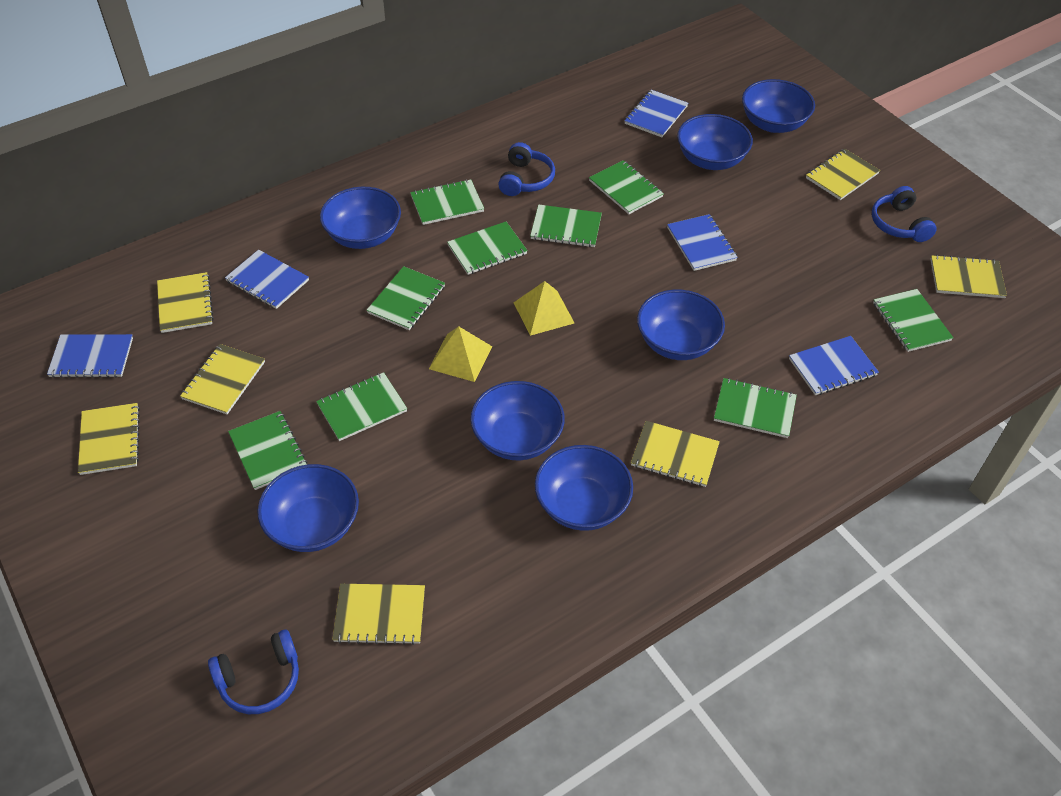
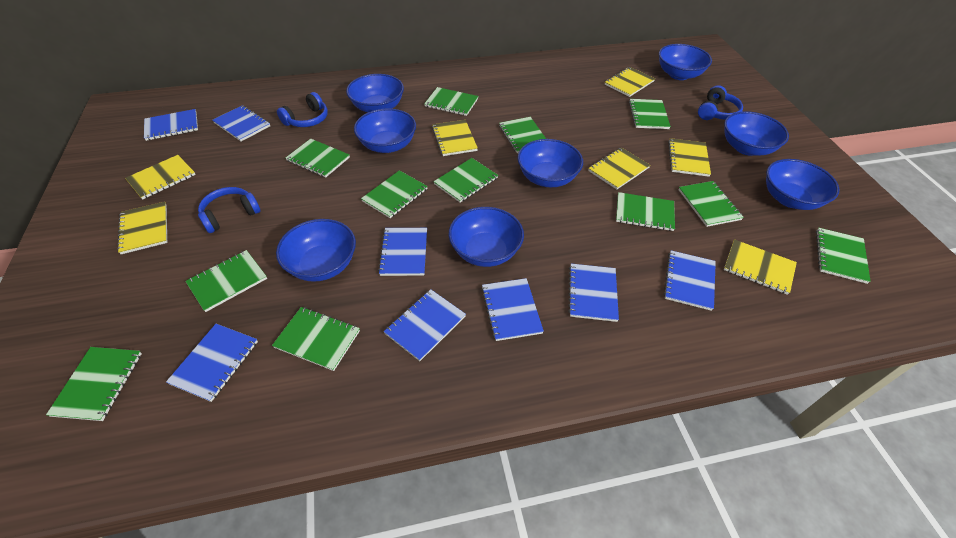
blue bowl: 7 -> 8
blue notebook: 5 -> 8
green notebook: 9 -> 12
yellow pyramid: 2 -> 0

